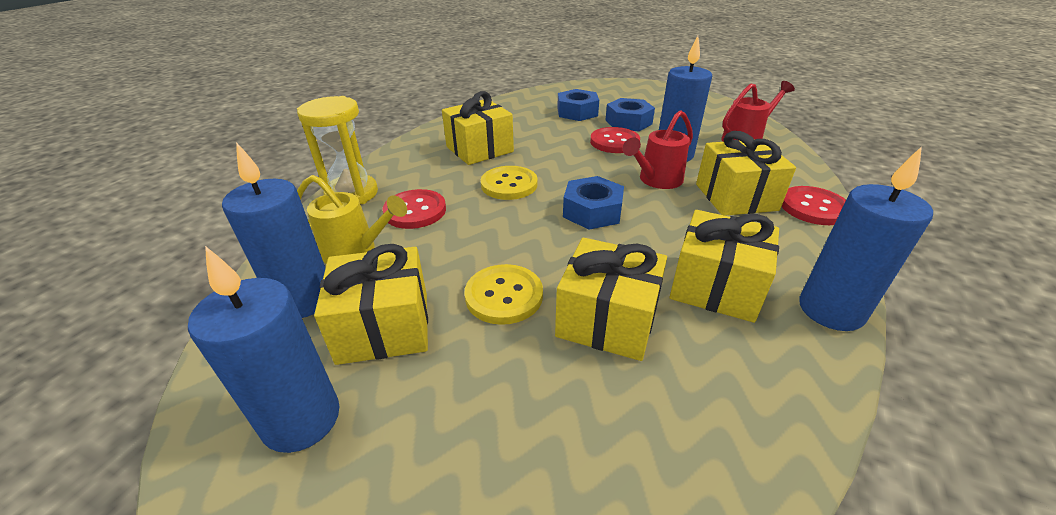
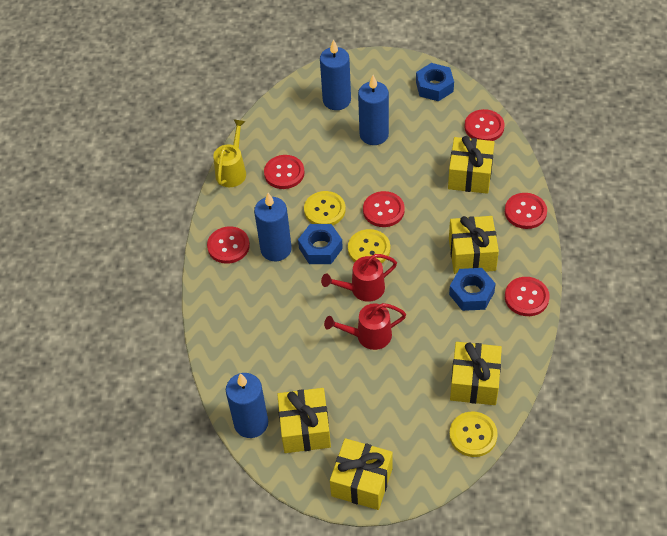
red button: 3 -> 6
yellow button: 2 -> 3
yellow hourglass: 1 -> 0

